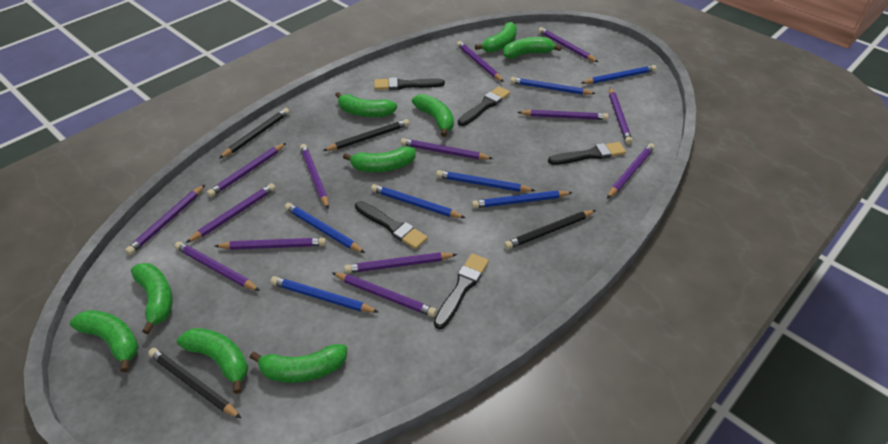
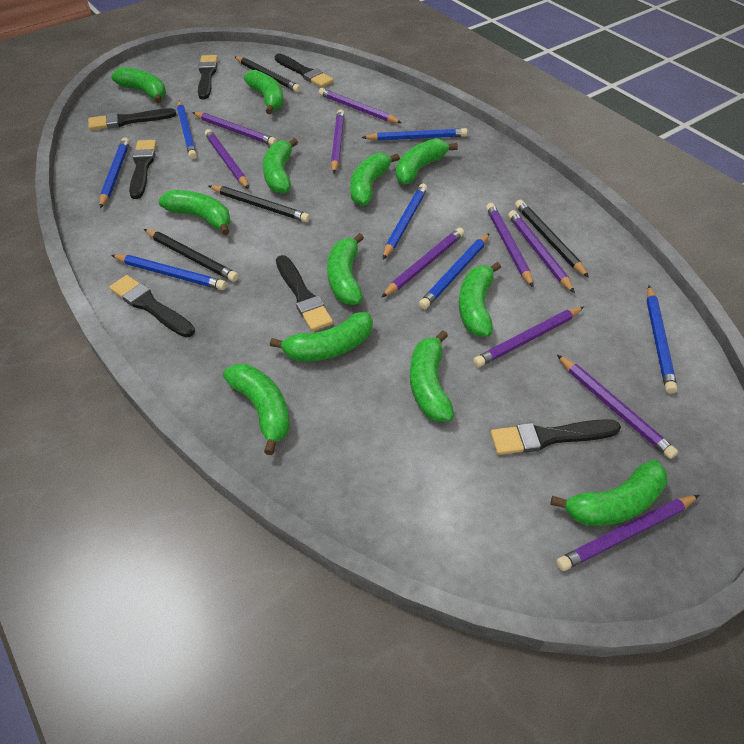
black brush: 5 -> 7
green banana: 9 -> 12
purple pencil: 14 -> 10

